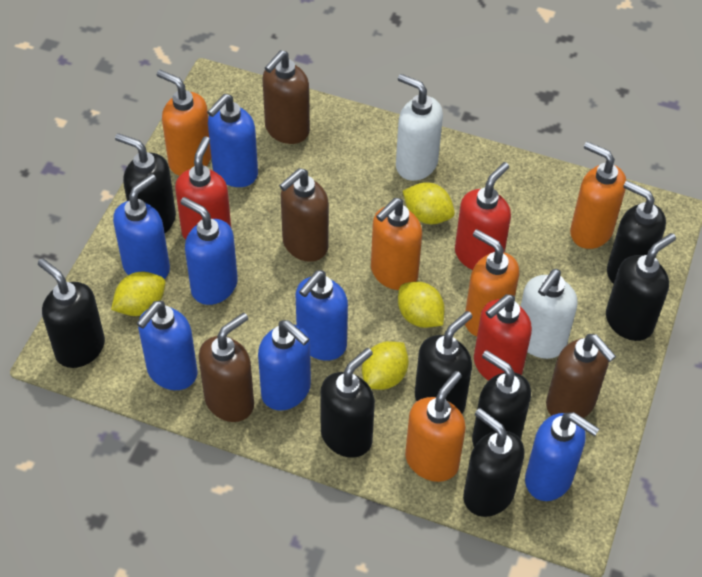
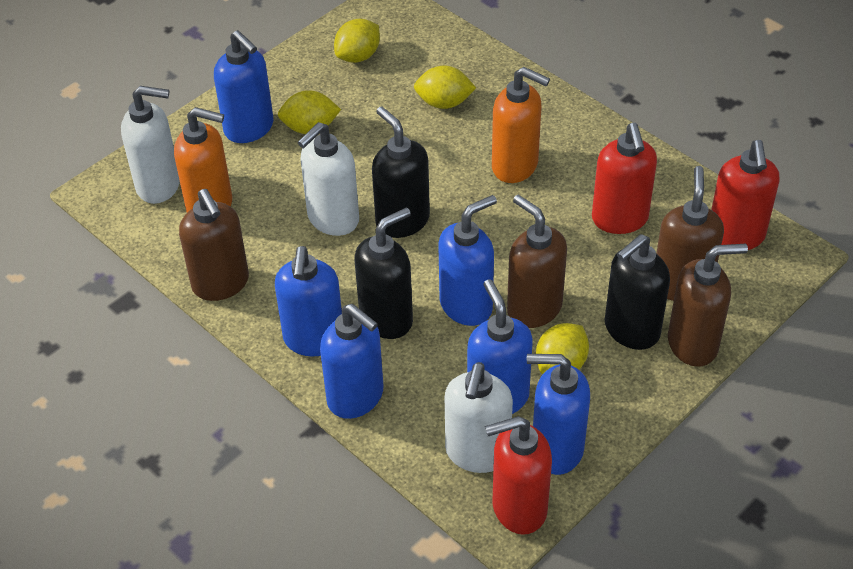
black soap dispenser: 8 -> 3
blue soap dispenser: 7 -> 6
orange soap dispenser: 5 -> 2
white soap dispenser: 2 -> 3

